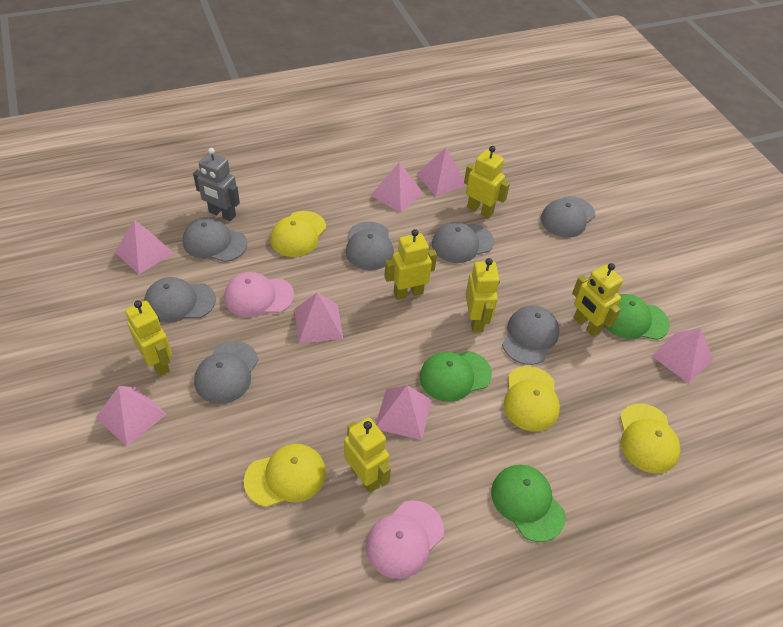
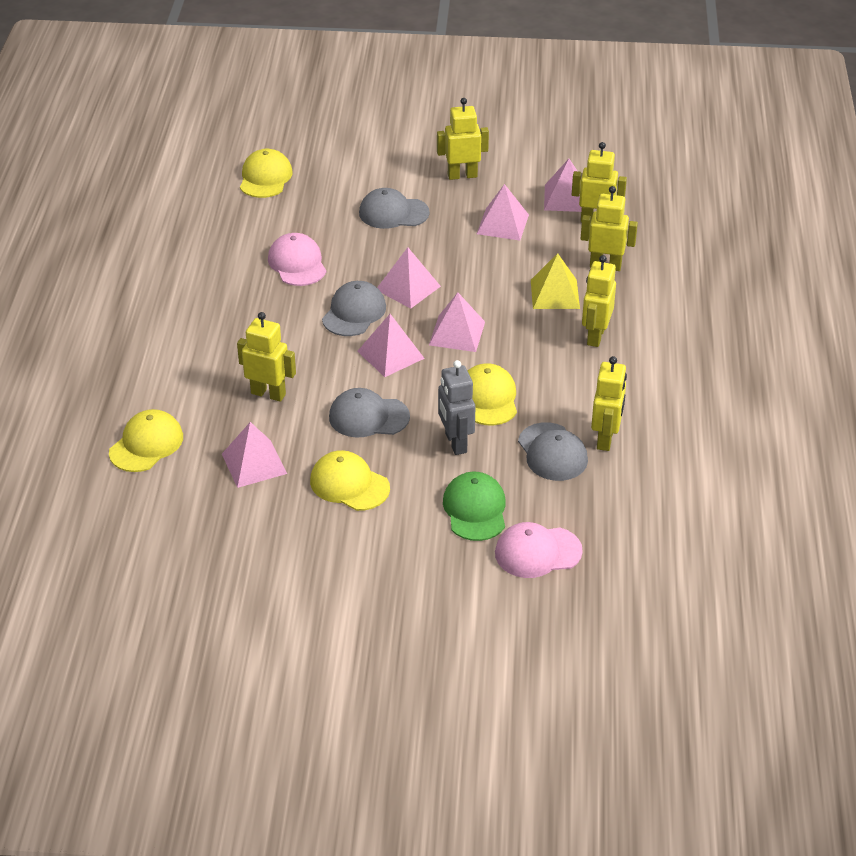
green cap: 3 -> 1
grey cap: 7 -> 4
pink pyramid: 7 -> 6
yellow pyramid: 0 -> 1

